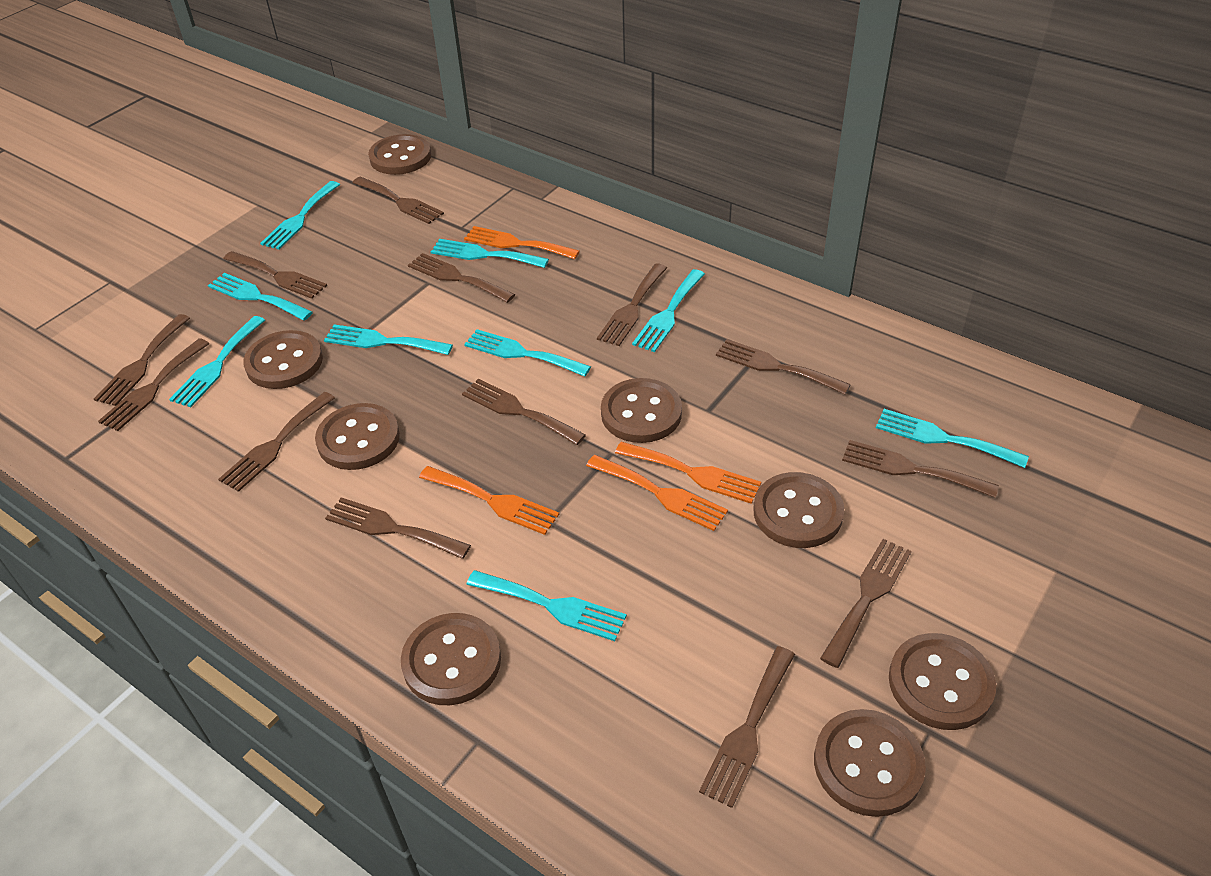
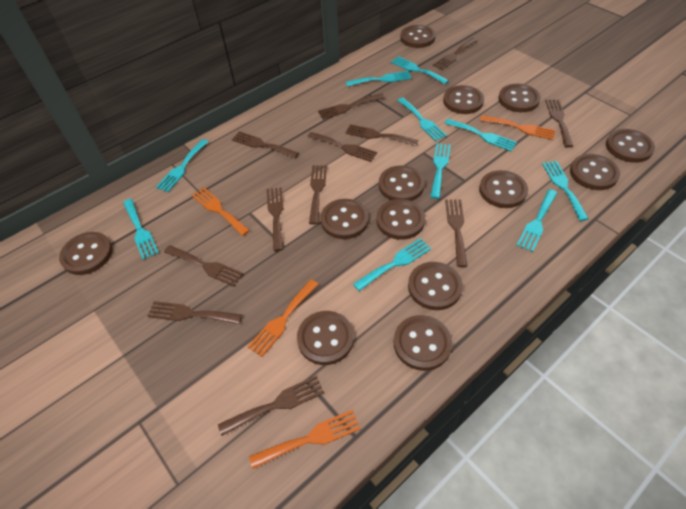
brown button: 8 -> 13
brown fork: 13 -> 12
turquoise fork: 9 -> 10

